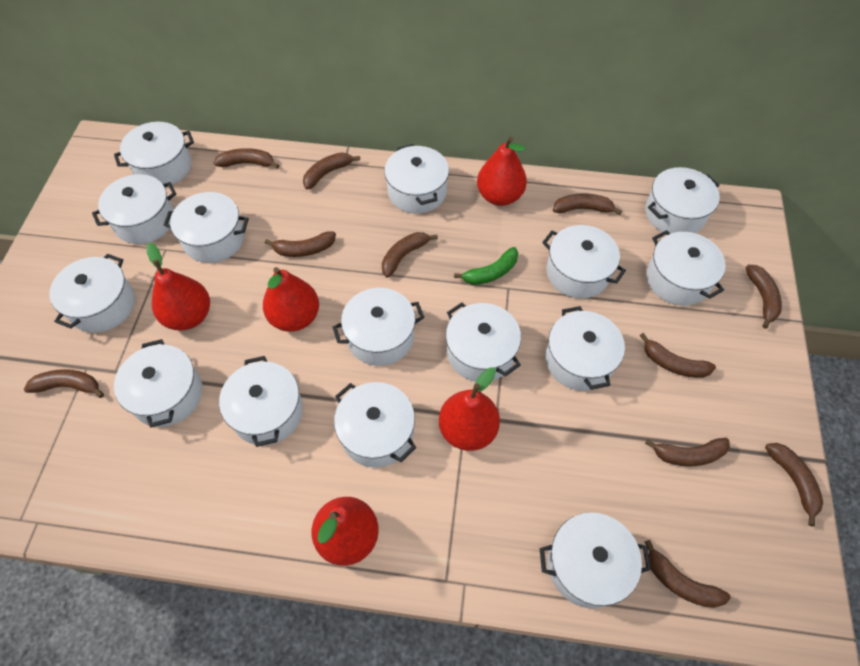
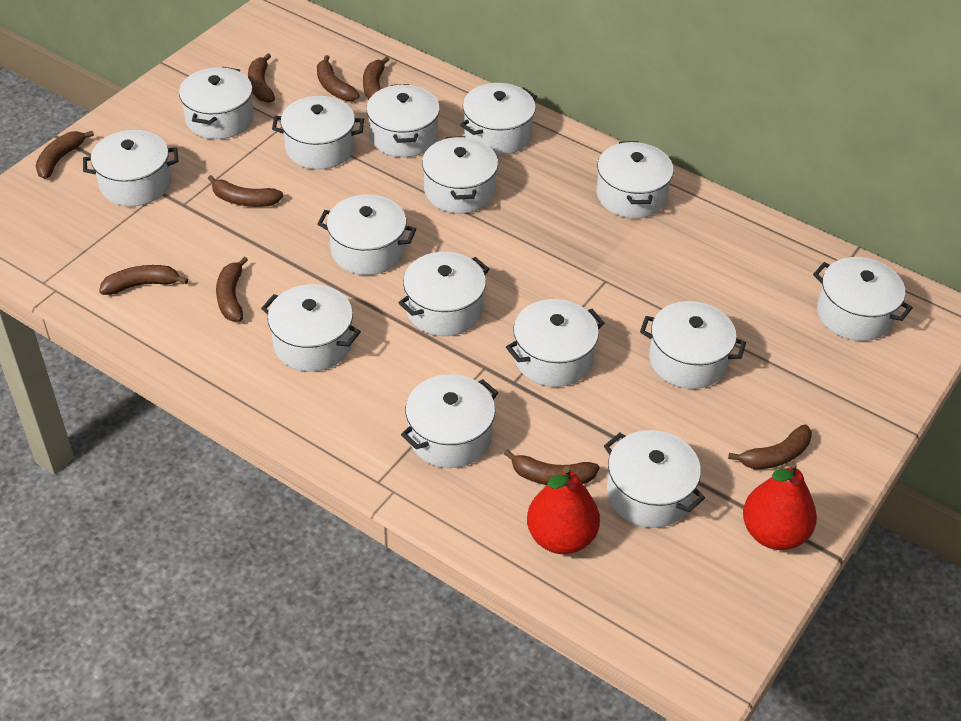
brown banana: 11 -> 9
green banana: 1 -> 0
red pear: 5 -> 2

